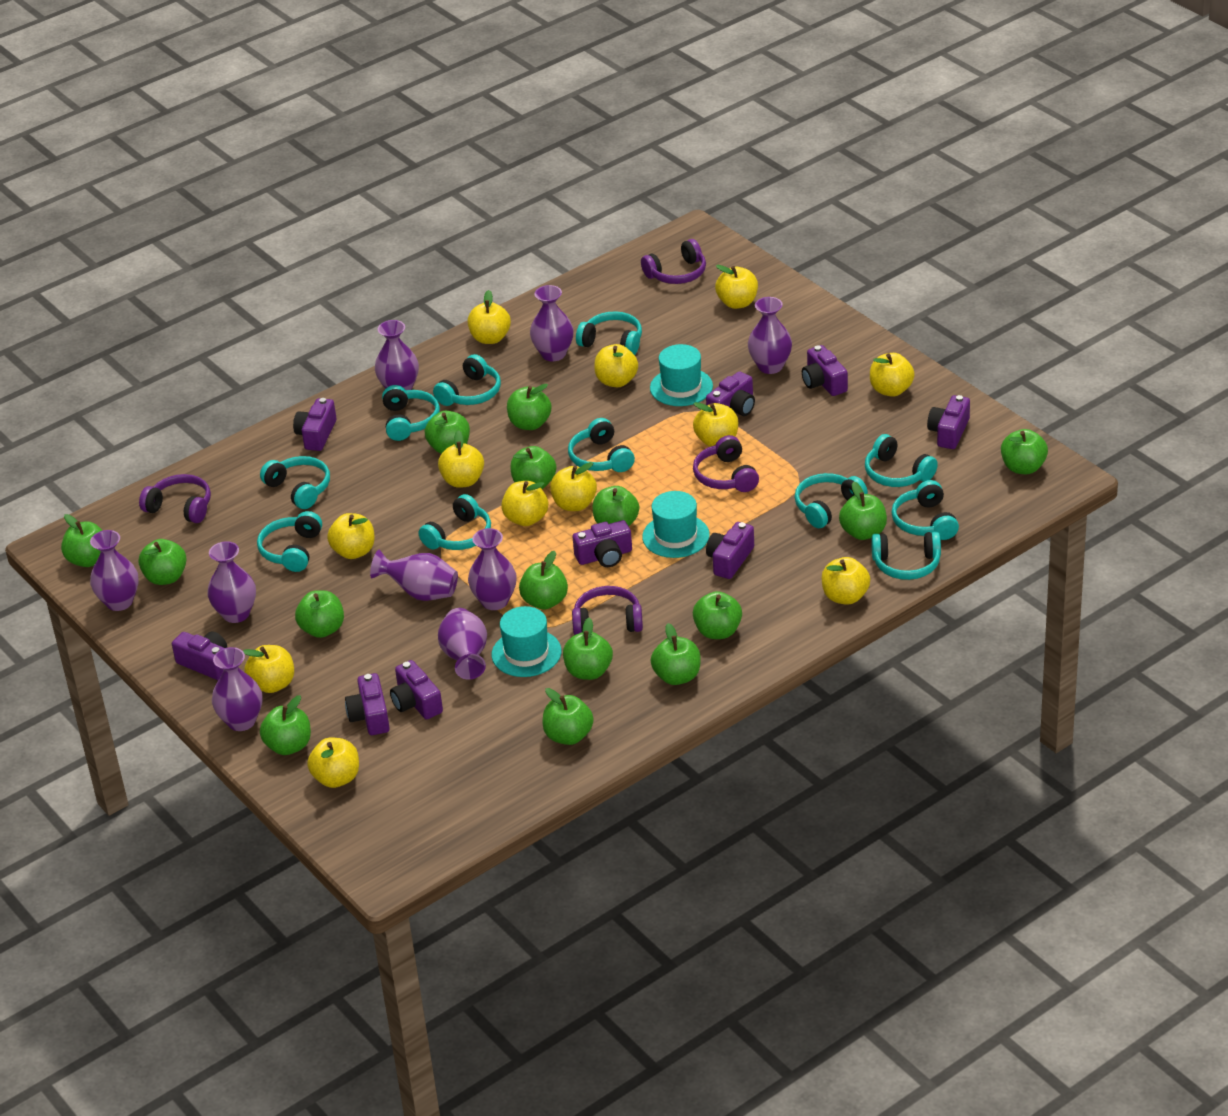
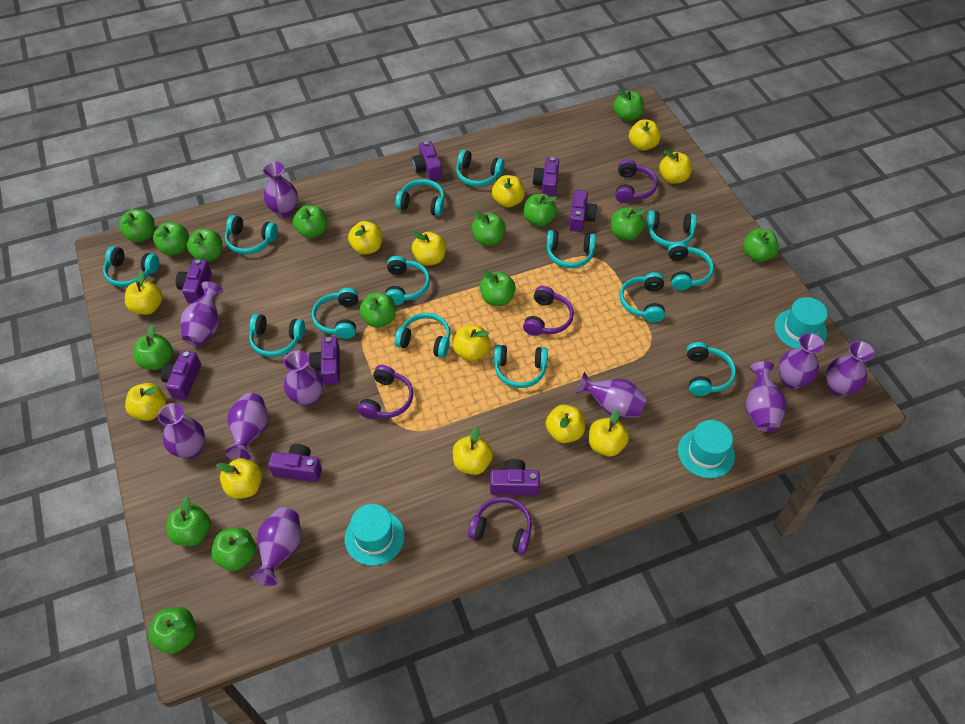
purple camera: 9 -> 8
purple vase: 9 -> 10
turquoise headphones: 11 -> 14

